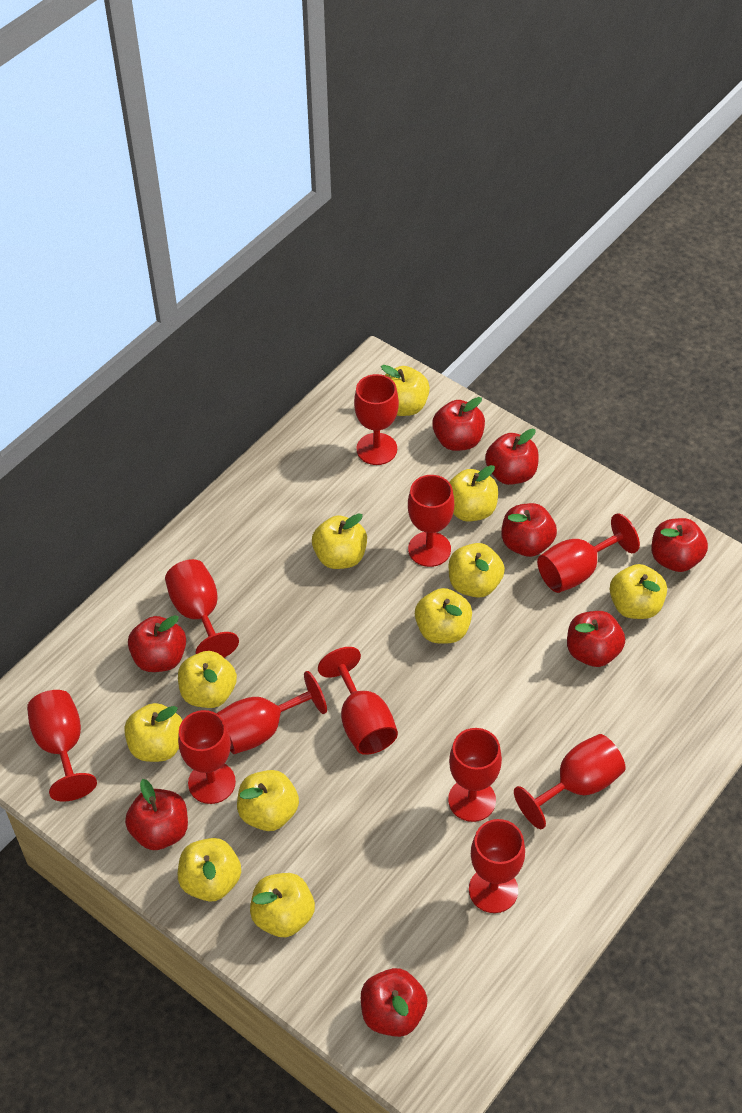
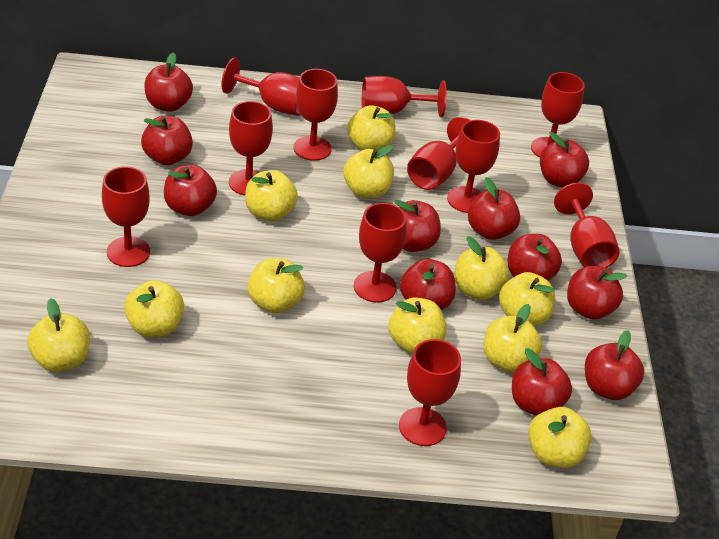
red apple: 8 -> 11

